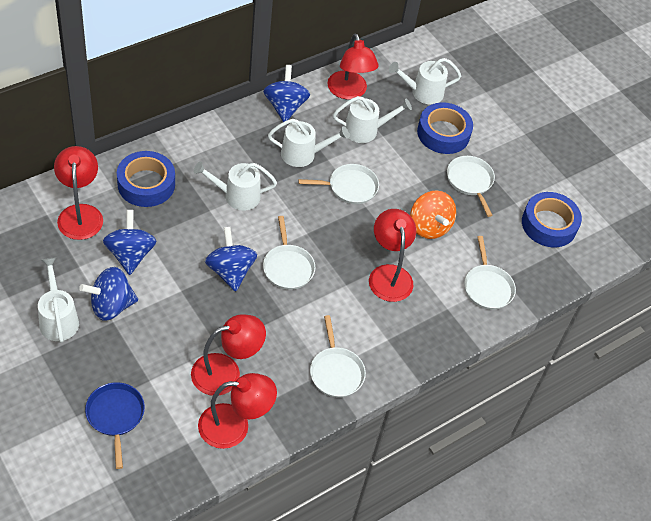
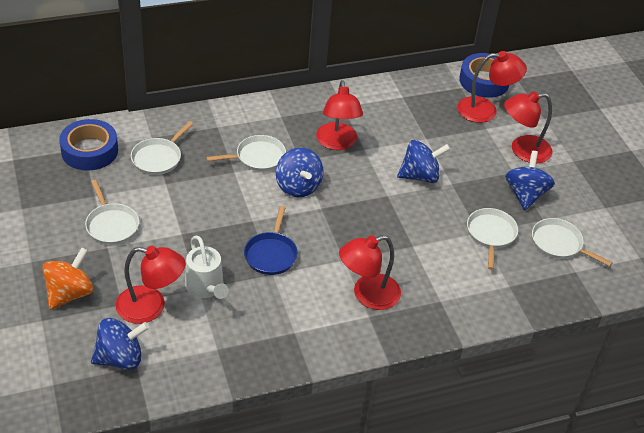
blue tape: 3 -> 2
white watering can: 5 -> 1

